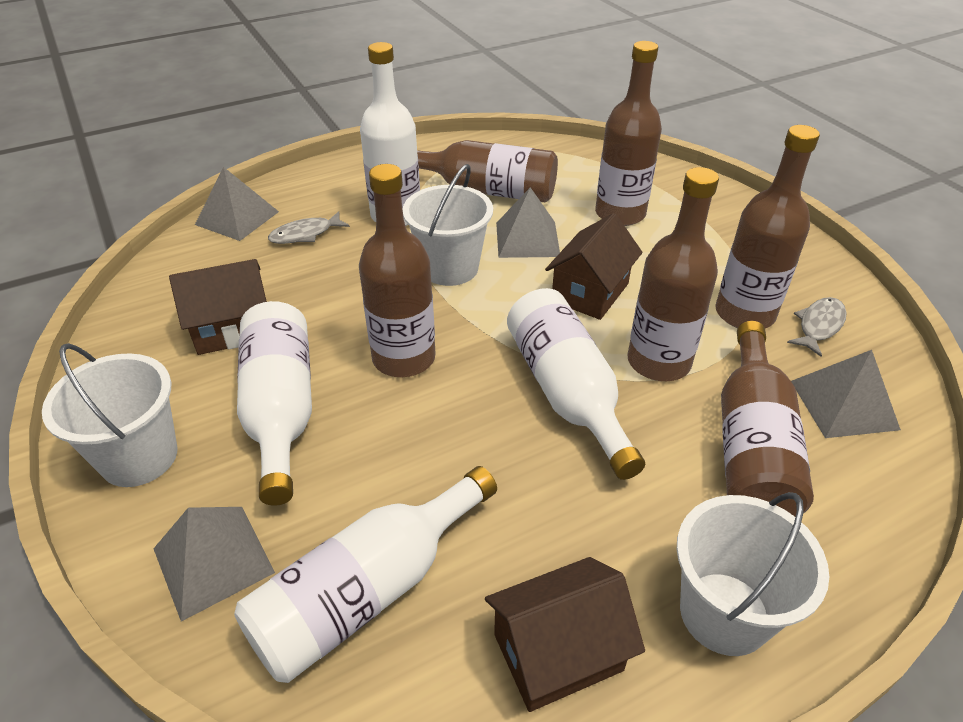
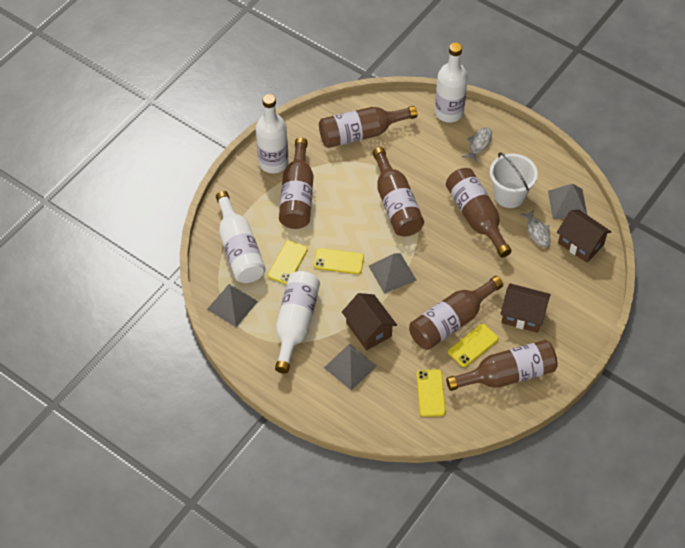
white bucket: 3 -> 1
yellow phone: 0 -> 4

